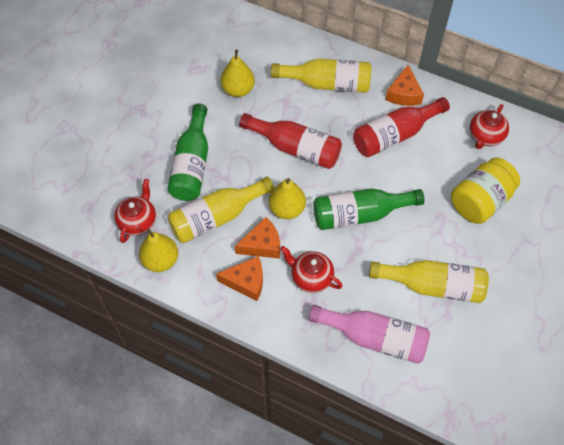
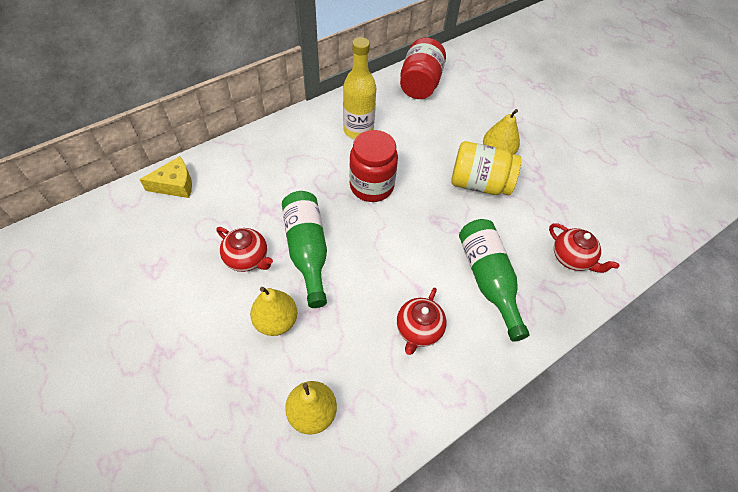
orange cheese: 3 -> 0
pink bottle: 1 -> 0
red bottle: 2 -> 0
red jar: 0 -> 2
yellow bottle: 3 -> 1
yellow cheese: 0 -> 1

